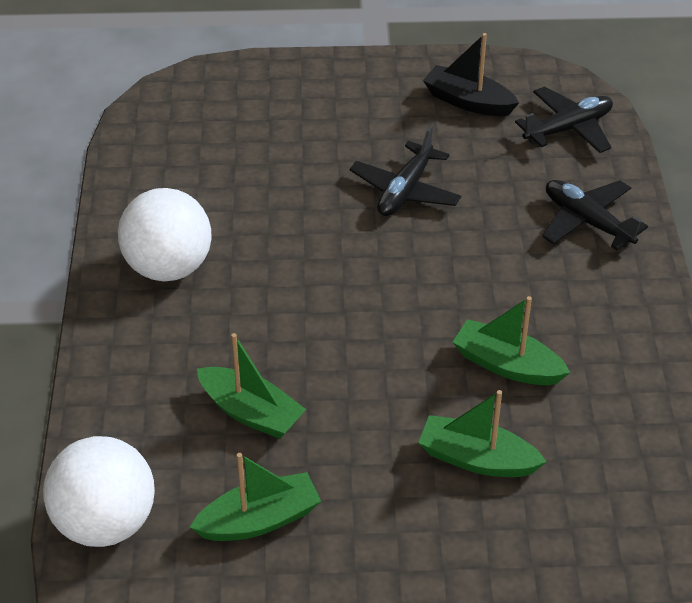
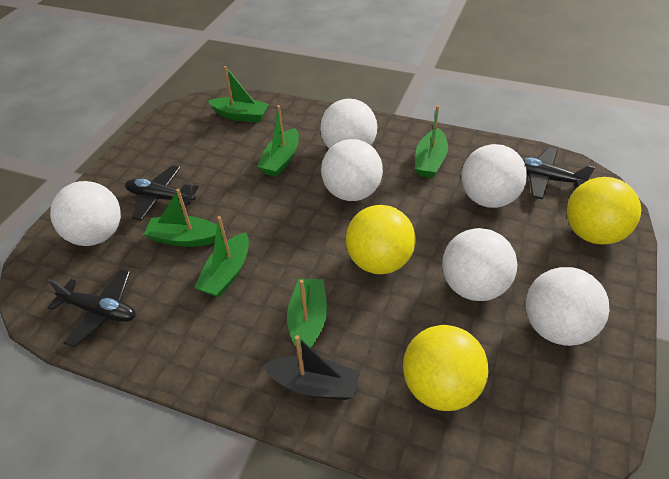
green boat: 4 -> 6
white ball: 2 -> 6
yellow ball: 0 -> 3

